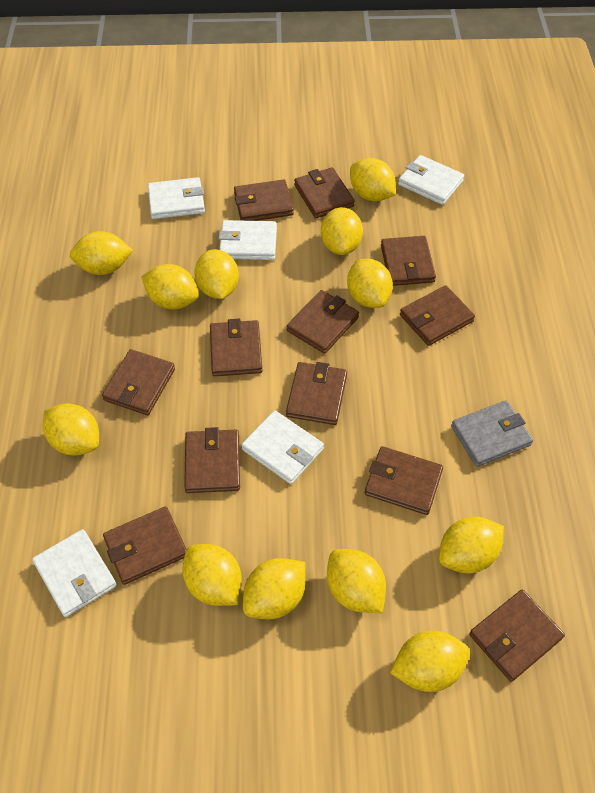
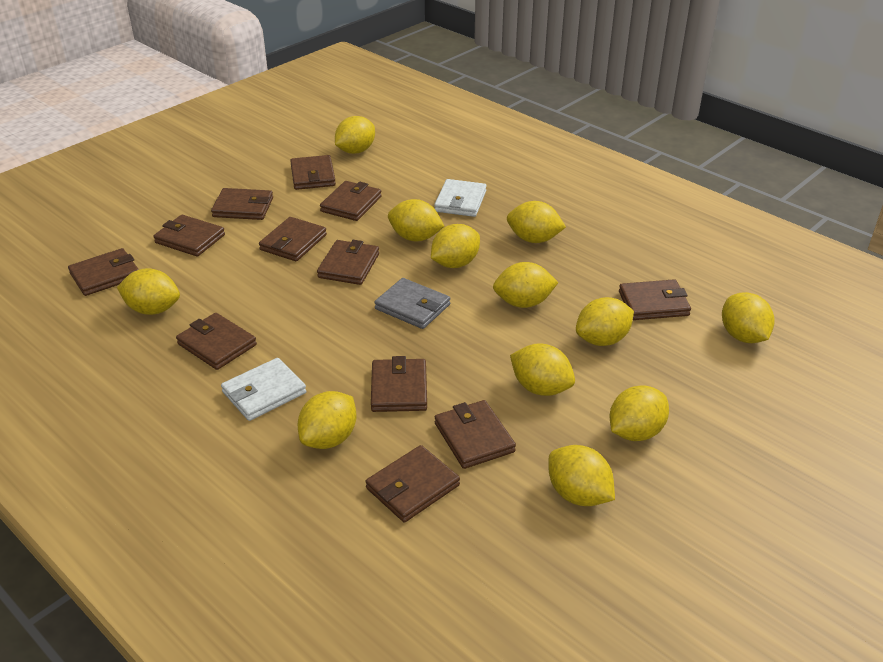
white wallet: 5 -> 2

